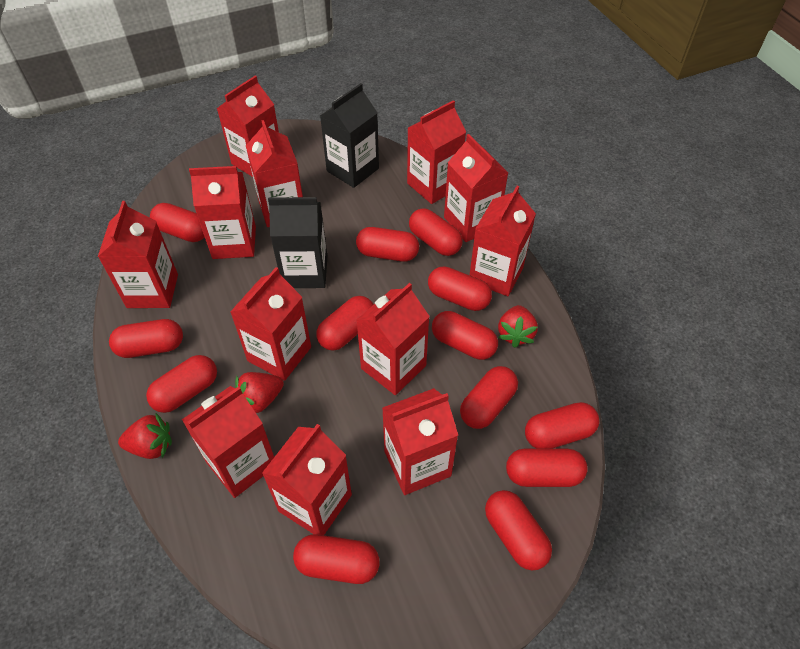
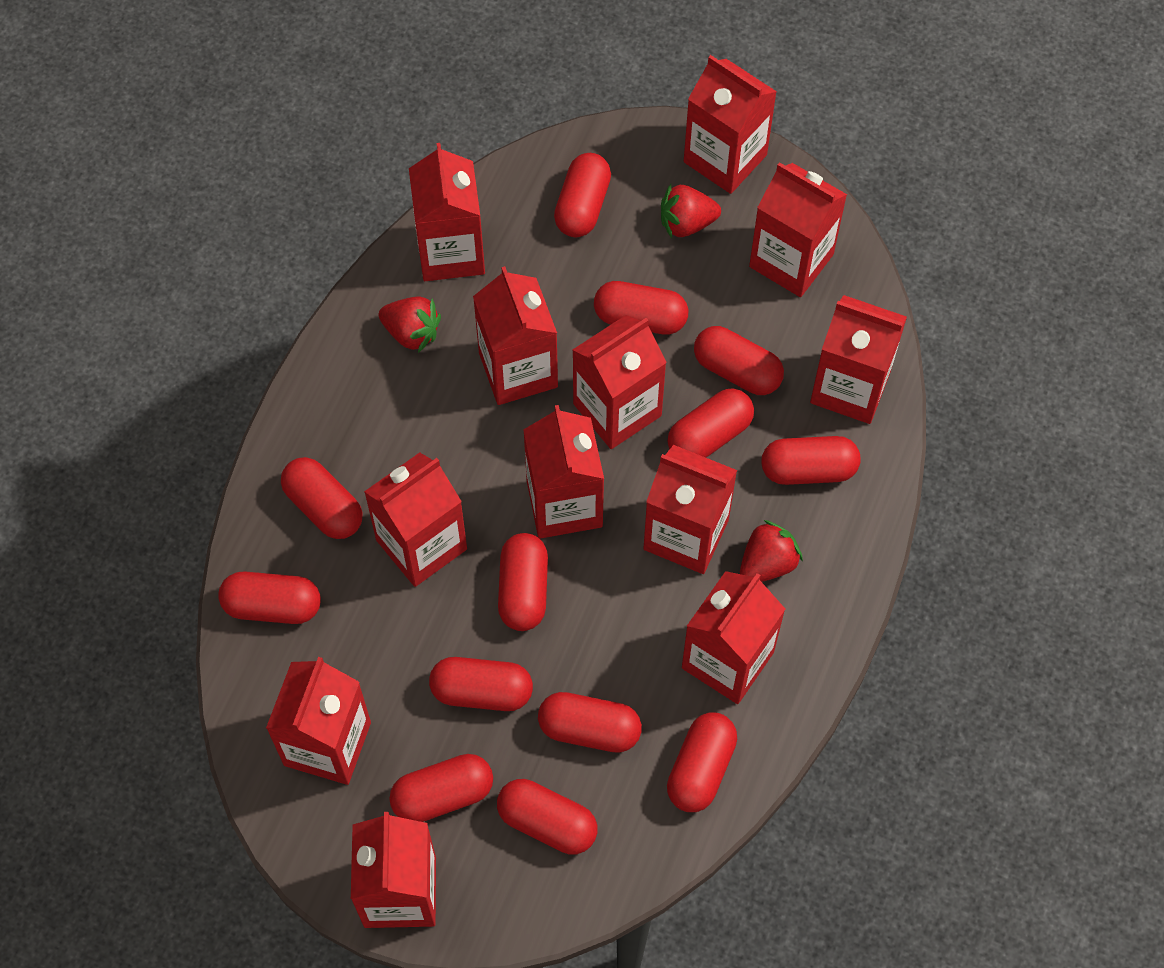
black carton: 2 -> 0

